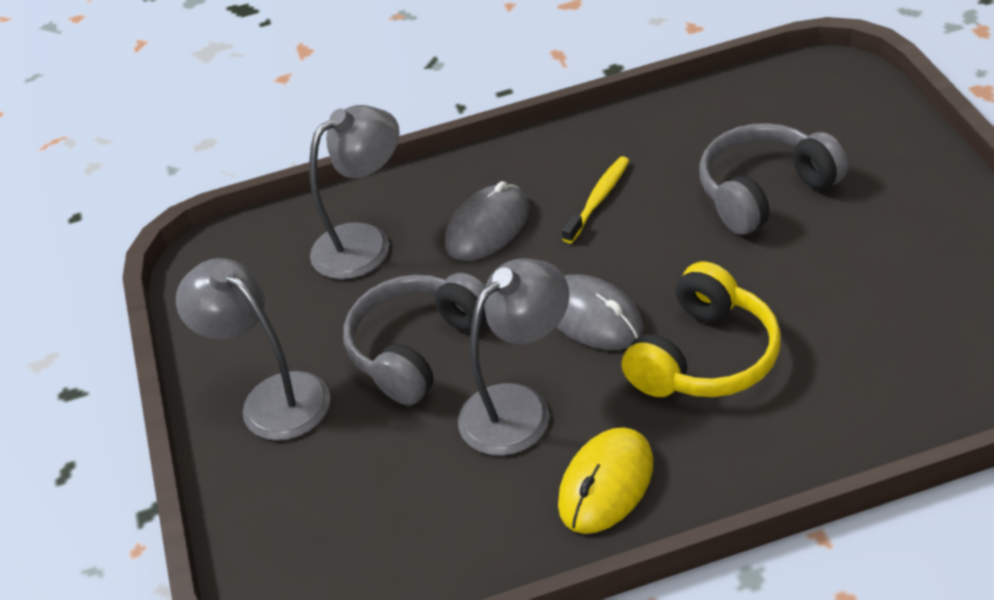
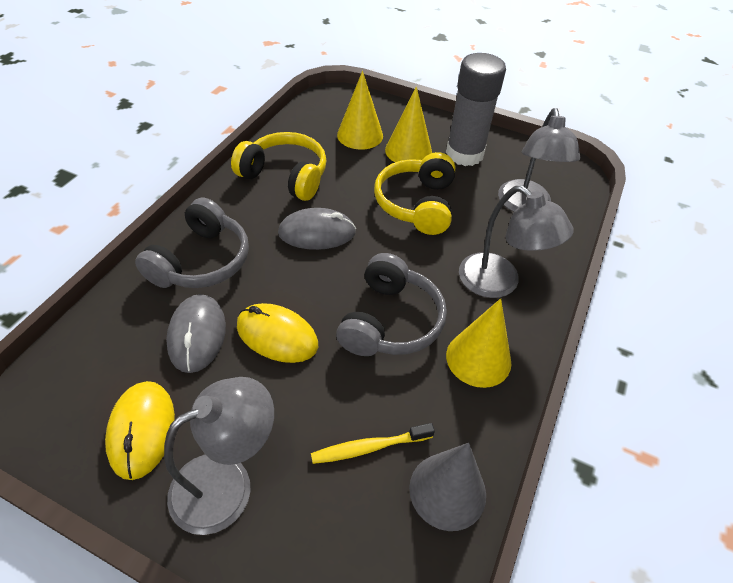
grey cone: 0 -> 1
grey glue stick: 0 -> 1
yellow cone: 0 -> 3
yellow headphones: 1 -> 2
yellow mouse: 1 -> 2

